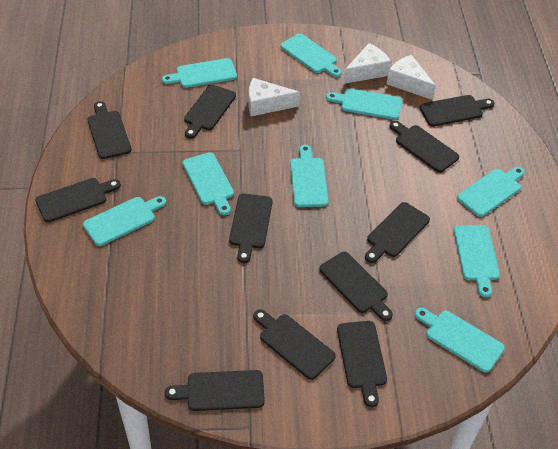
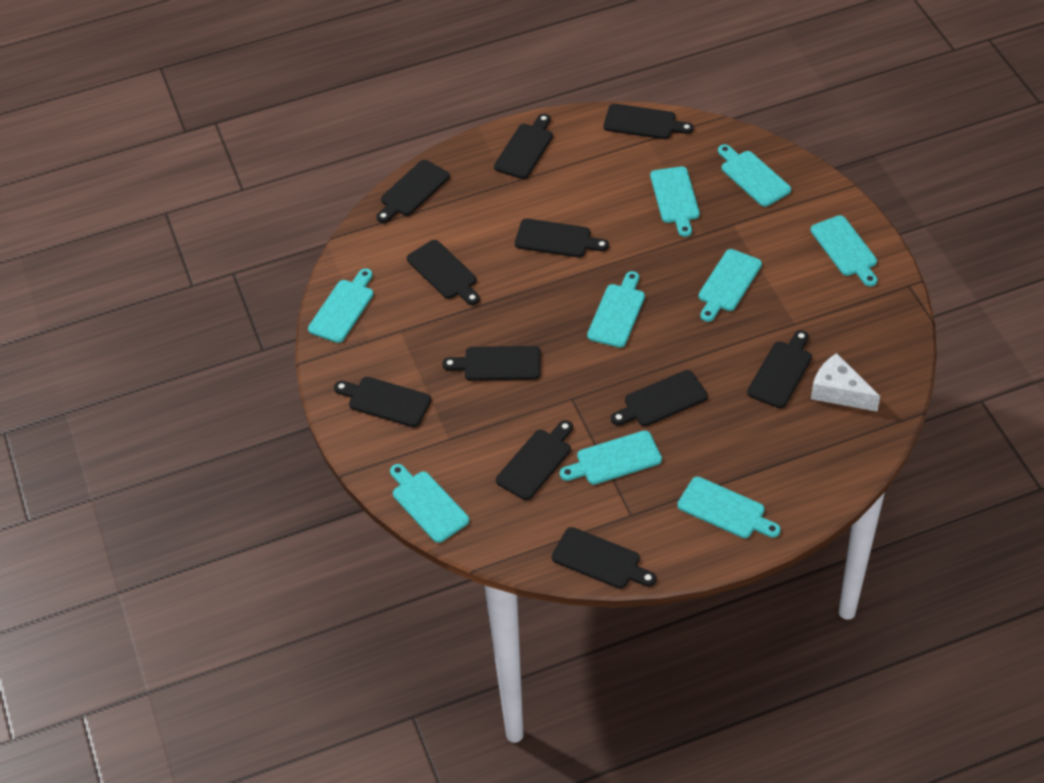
white cheese: 3 -> 1

